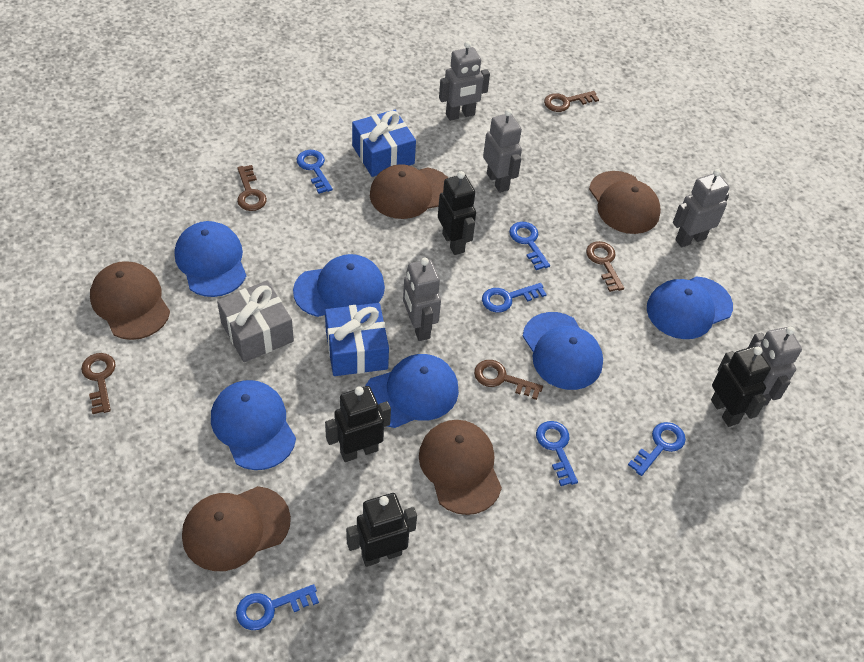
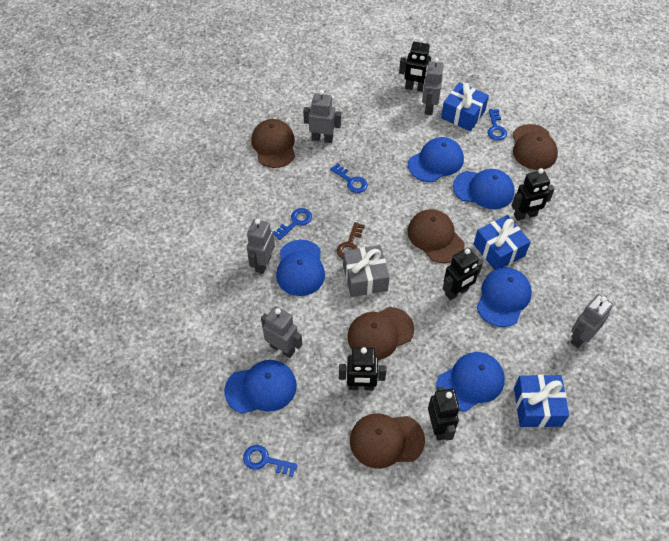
black robot: 4 -> 5
blue gift: 2 -> 3
blue key: 6 -> 4
brown key: 5 -> 1

